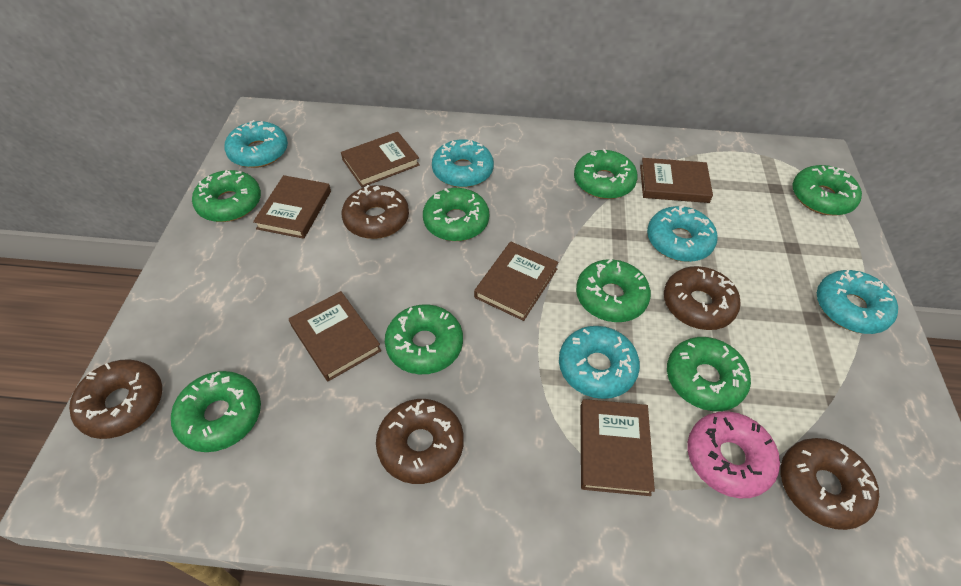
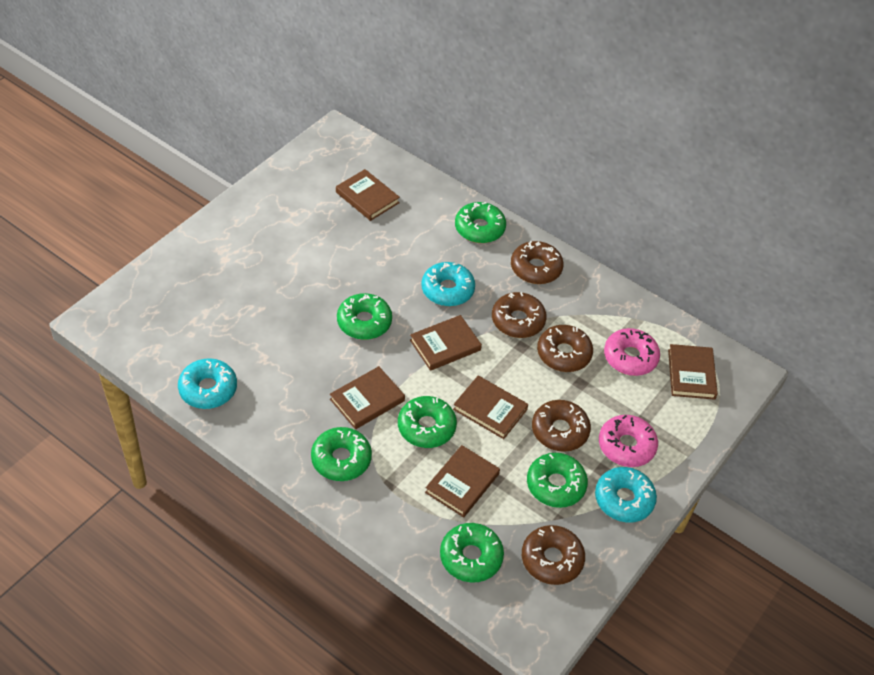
green donut: 8 -> 6
pink donut: 1 -> 2
turquoise donut: 5 -> 3

